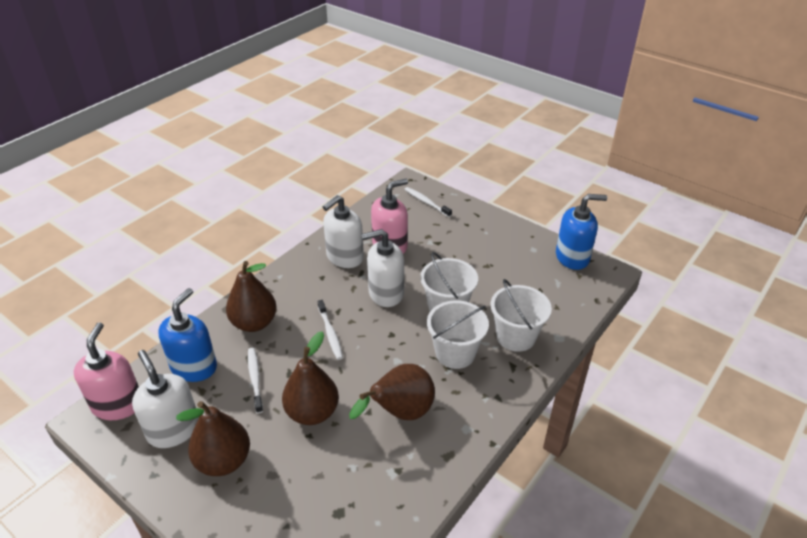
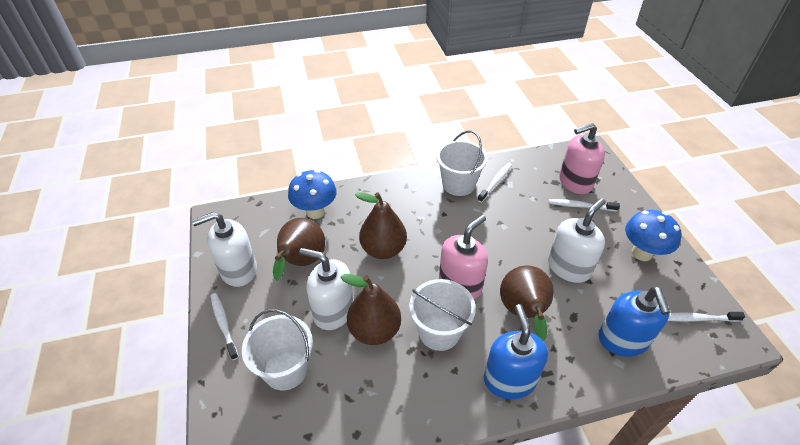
blue mushroom: 0 -> 2
white toothbrush: 3 -> 4

